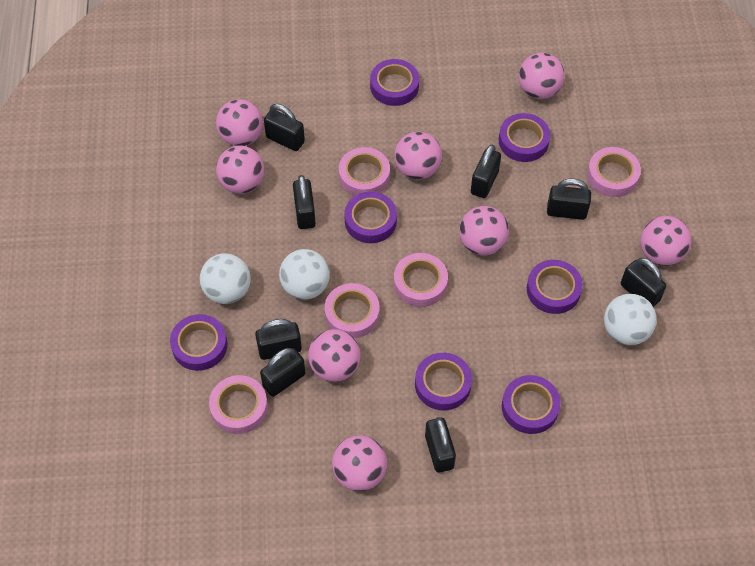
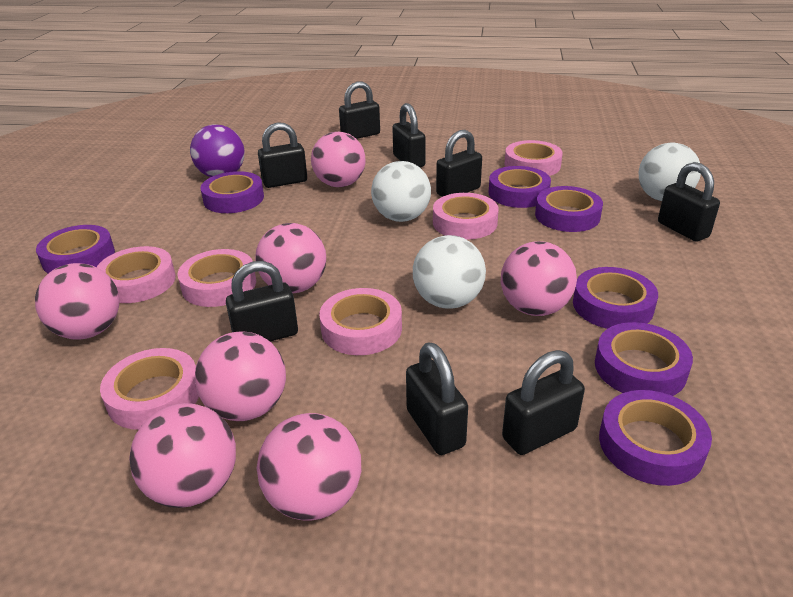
pink ball: 8 -> 7
pink tape: 5 -> 6
purple ball: 0 -> 1

